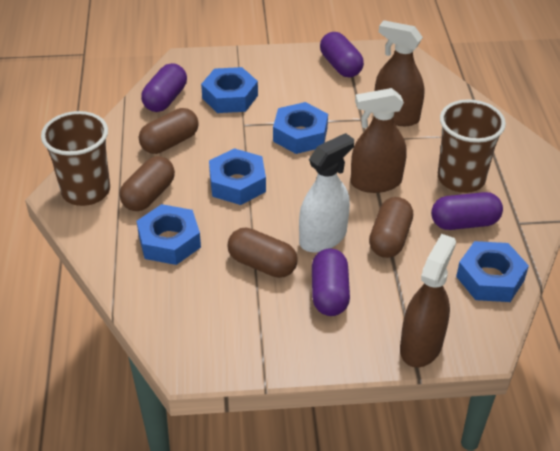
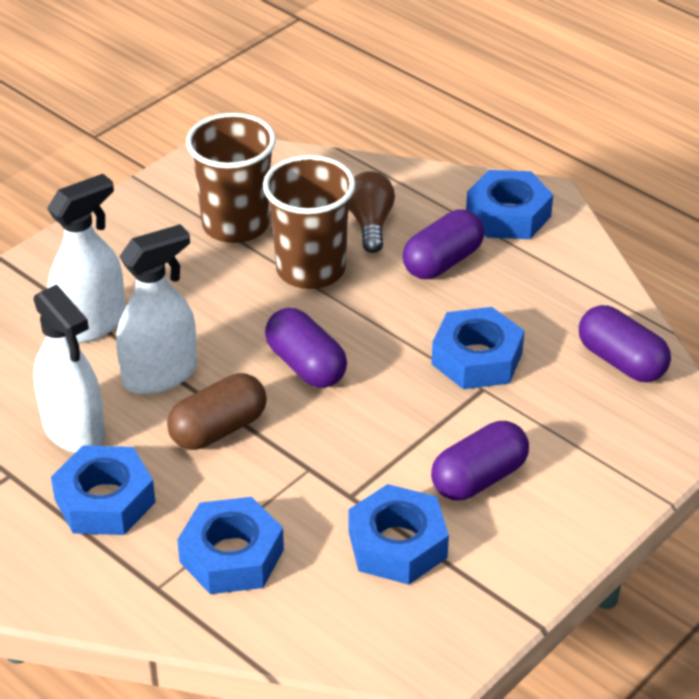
brown capsule: 4 -> 1
brown light bulb: 0 -> 1
brown spray bottle: 3 -> 0
white spray bottle: 1 -> 3

